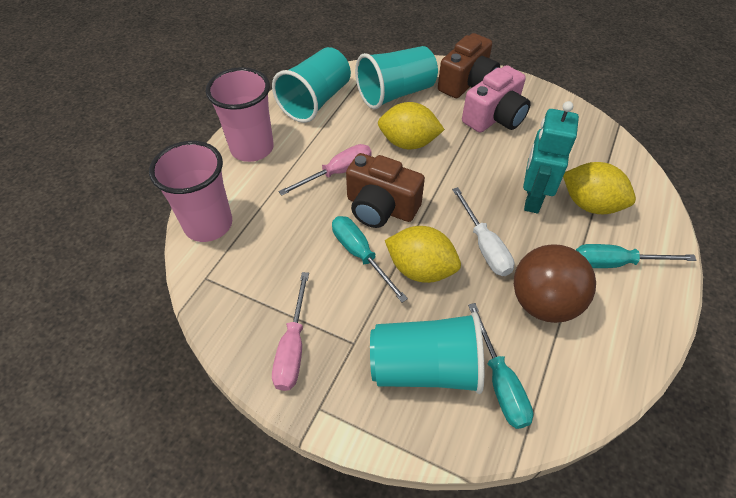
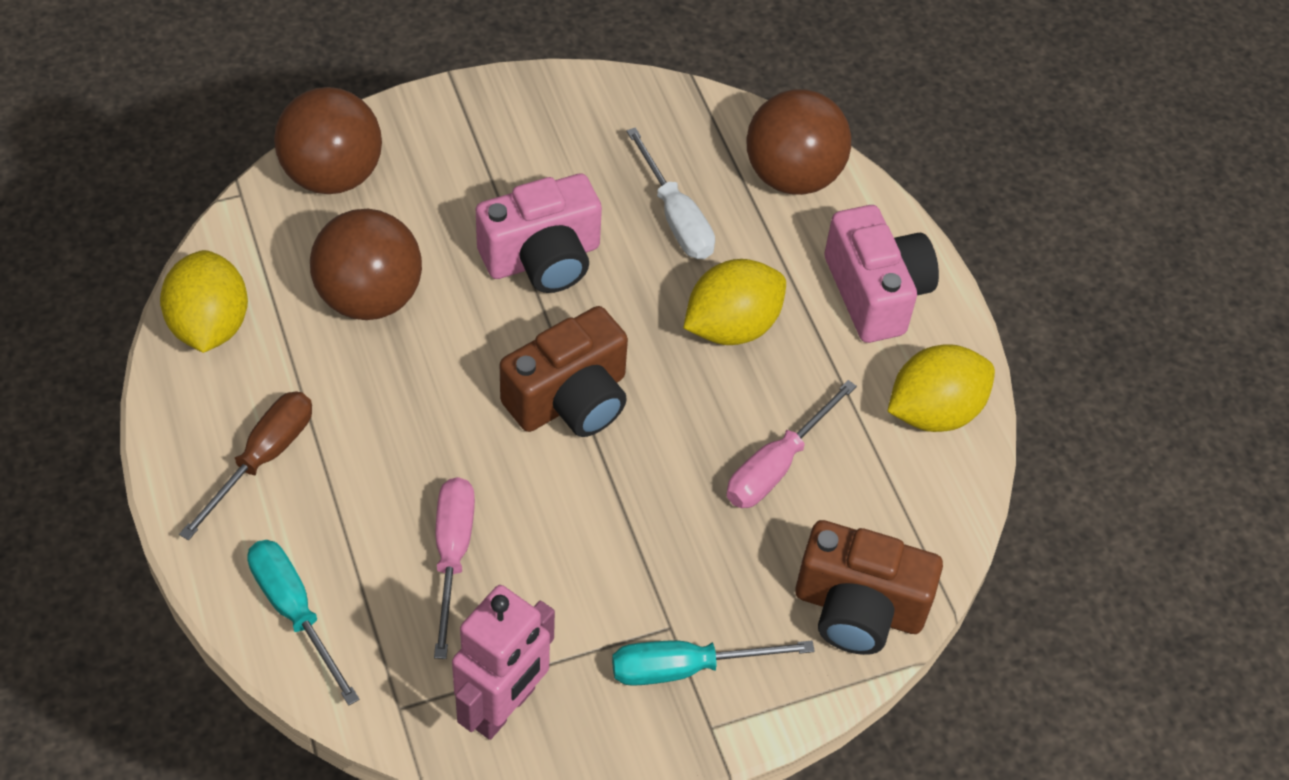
brown ball: 1 -> 3
brown screwdriver: 0 -> 1
pink camera: 1 -> 2
pink cup: 2 -> 0
pink robot: 0 -> 1
turquoise cup: 3 -> 0
turquoise robot: 1 -> 0
turquoise screwdriver: 3 -> 2

